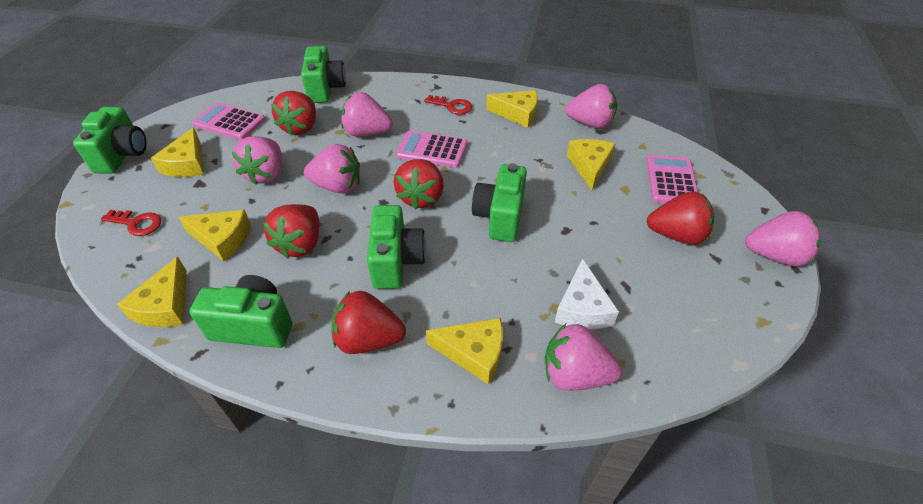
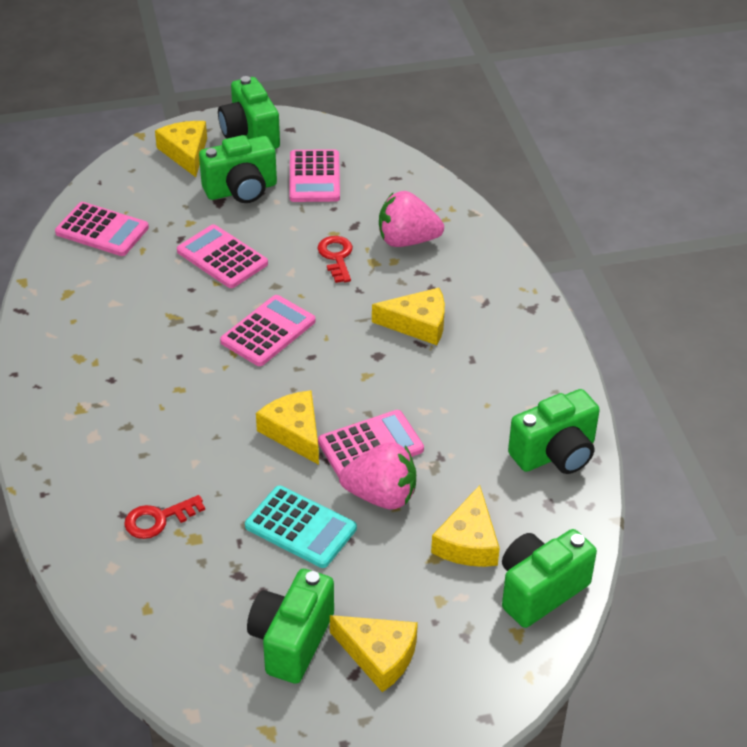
pink calculator: 3 -> 5
pink strawberry: 6 -> 2
red strawberry: 5 -> 0
turquoise calculator: 0 -> 1
white cheese: 1 -> 0
yellow cheese: 6 -> 5

